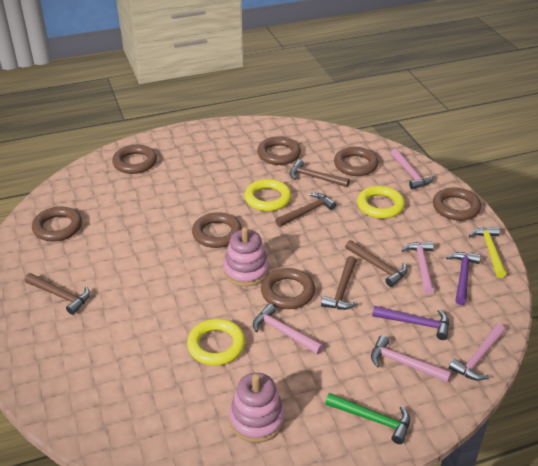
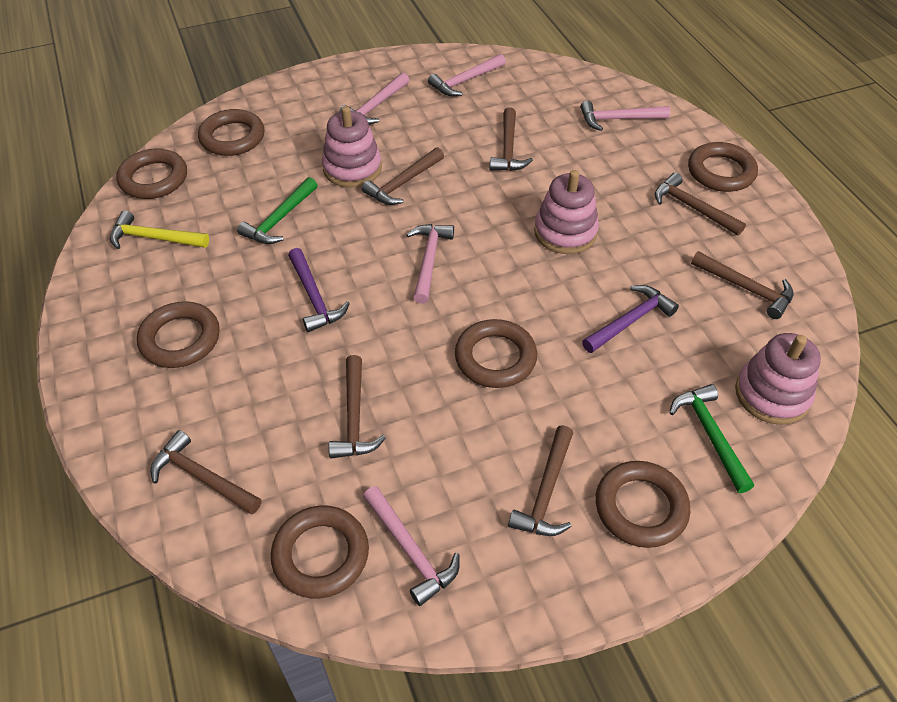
brown hammer: 5 -> 7
green hammer: 1 -> 2
pink stacking toy: 2 -> 3
yellow ring: 3 -> 0

